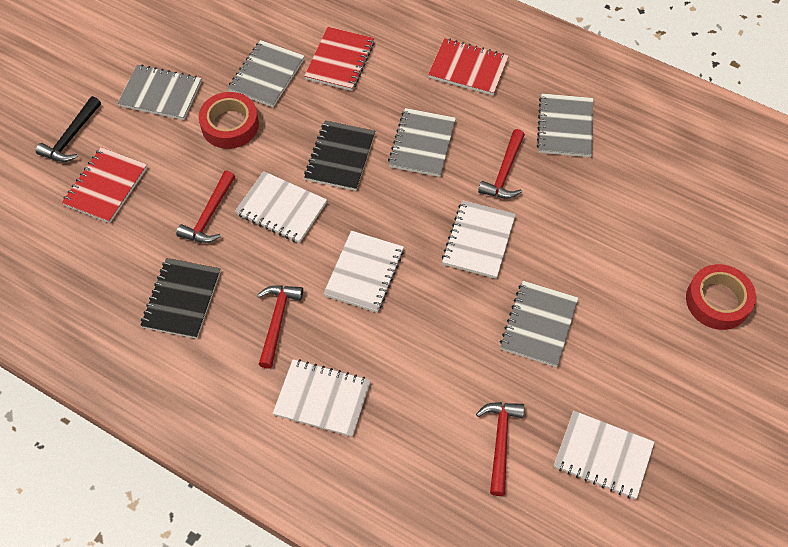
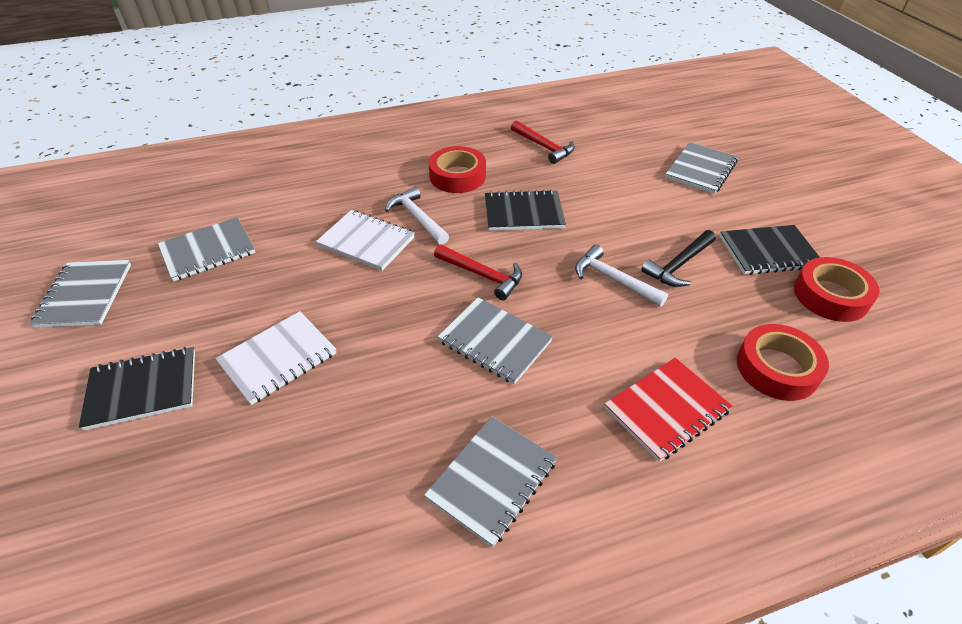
black notebook: 2 -> 3
red hammer: 4 -> 2
red notebook: 3 -> 1
red tape: 2 -> 3
white hammer: 0 -> 2
white notebook: 5 -> 2

